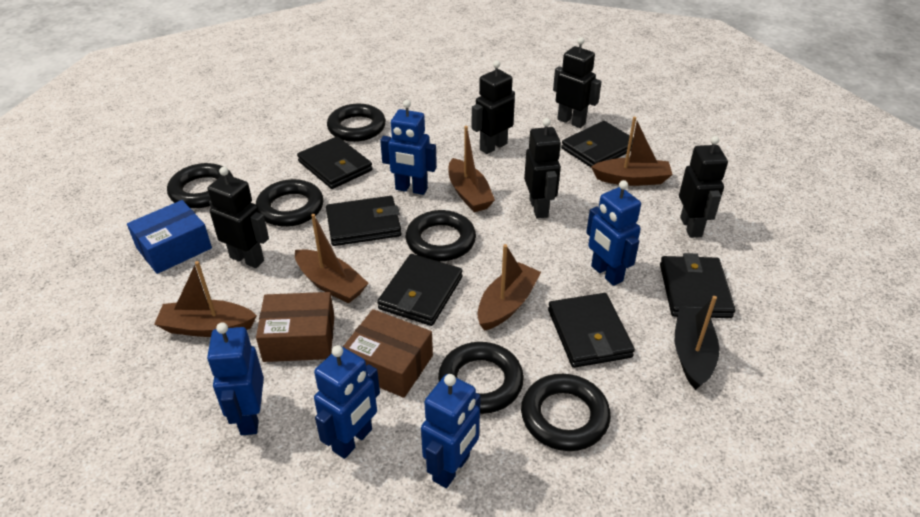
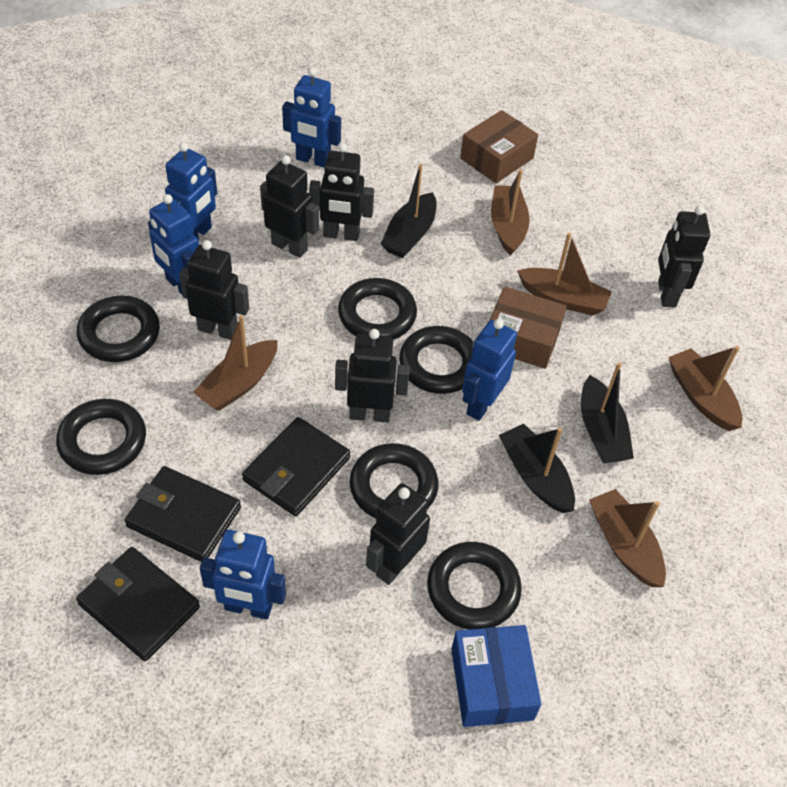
black boat: 1 -> 3
black robot: 5 -> 6
black wallet: 6 -> 3

